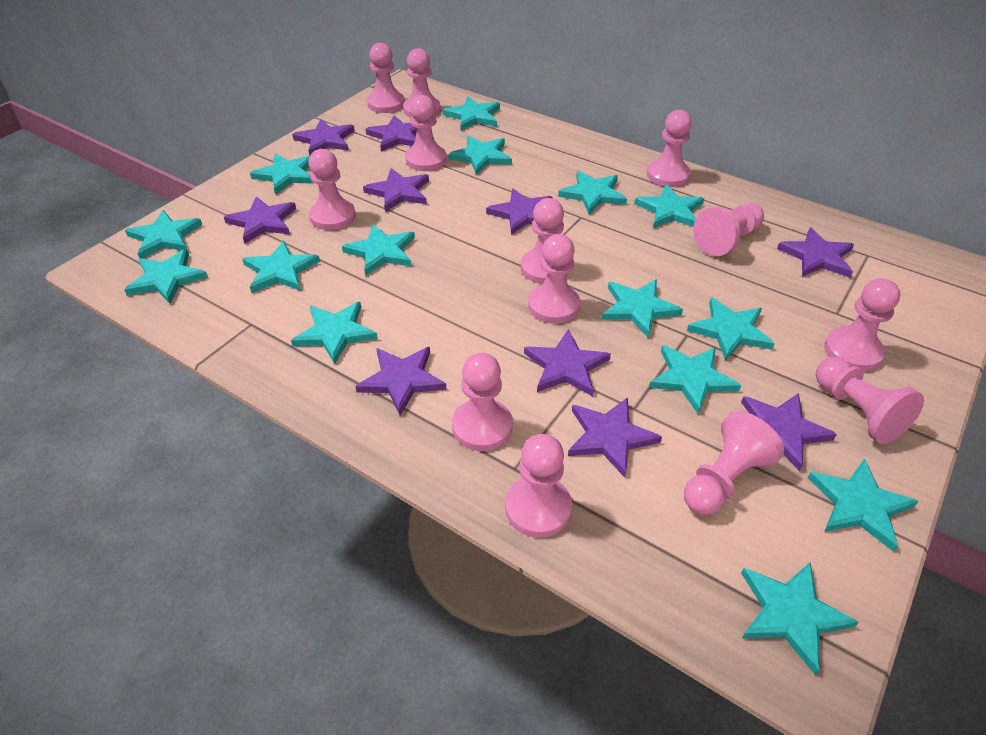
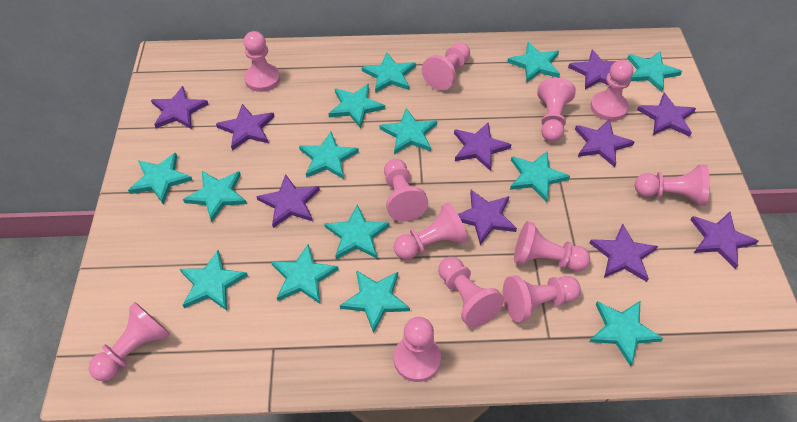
pink pawn: 13 -> 12
turquoise star: 15 -> 14

